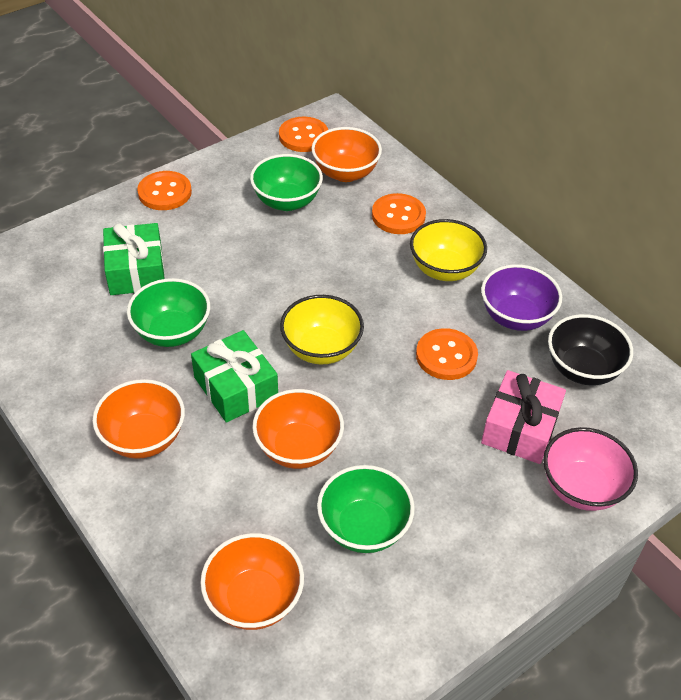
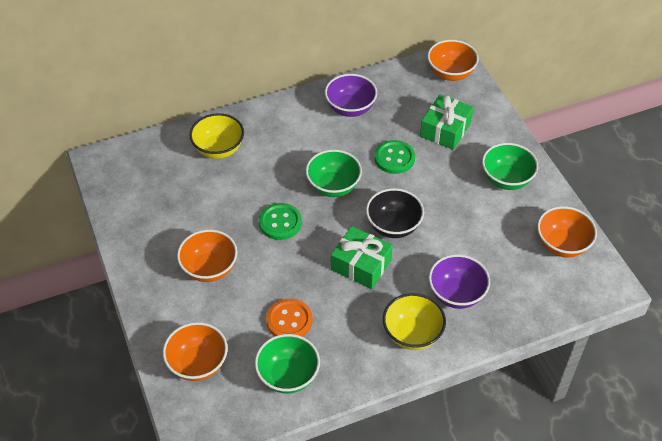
green button: 0 -> 2
orange button: 4 -> 1
pink bowl: 1 -> 0
pink gift: 1 -> 0
purple bowl: 1 -> 2

